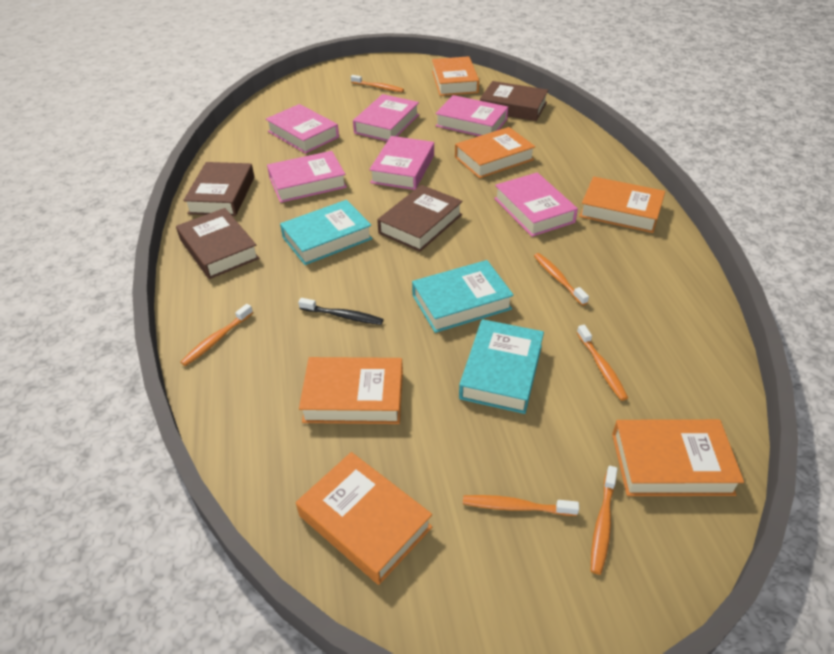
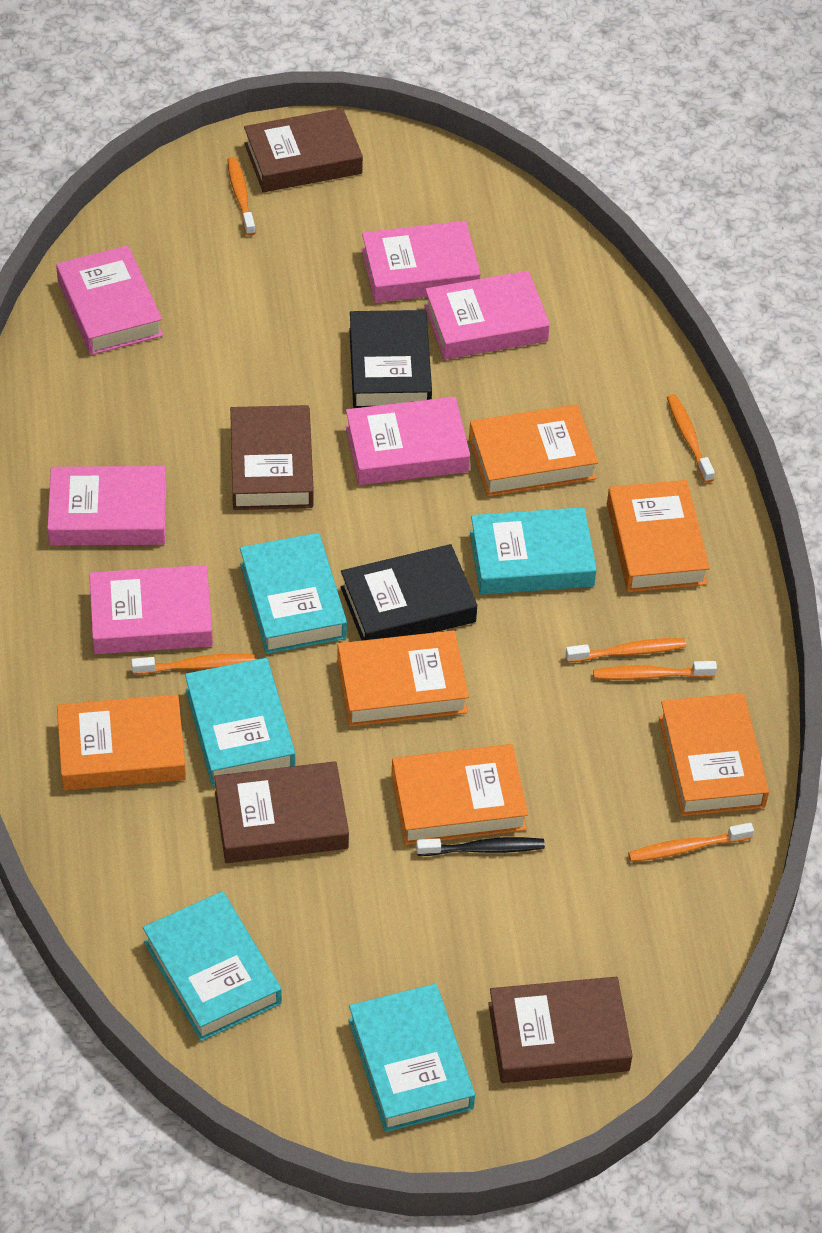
black book: 0 -> 2
turquoise book: 3 -> 5

